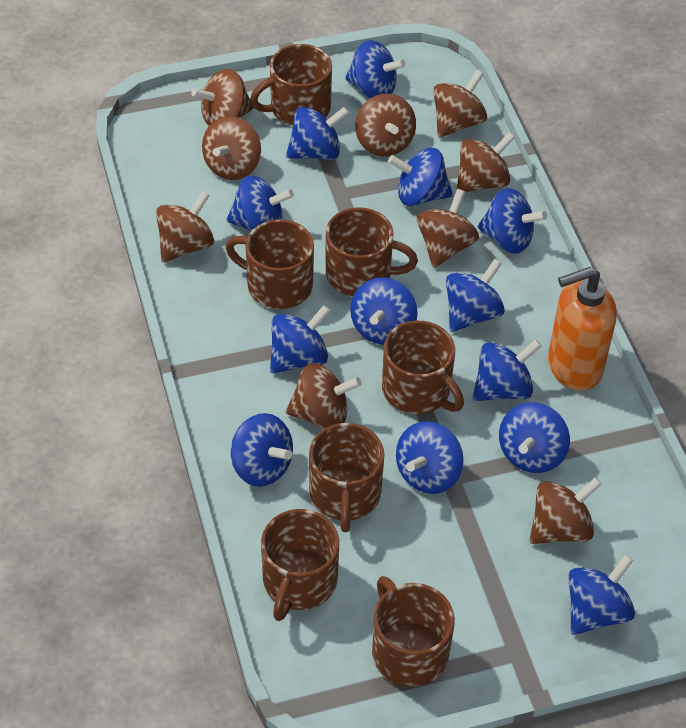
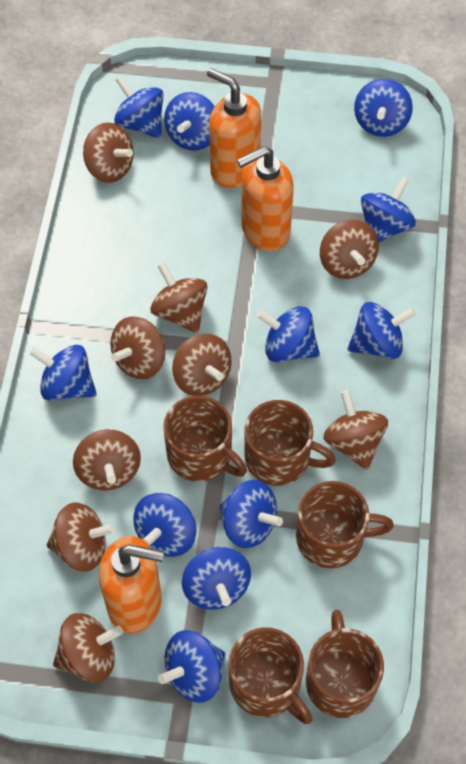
blue spinning top: 13 -> 11
brown mug: 7 -> 5
orange soap dispenser: 1 -> 3

